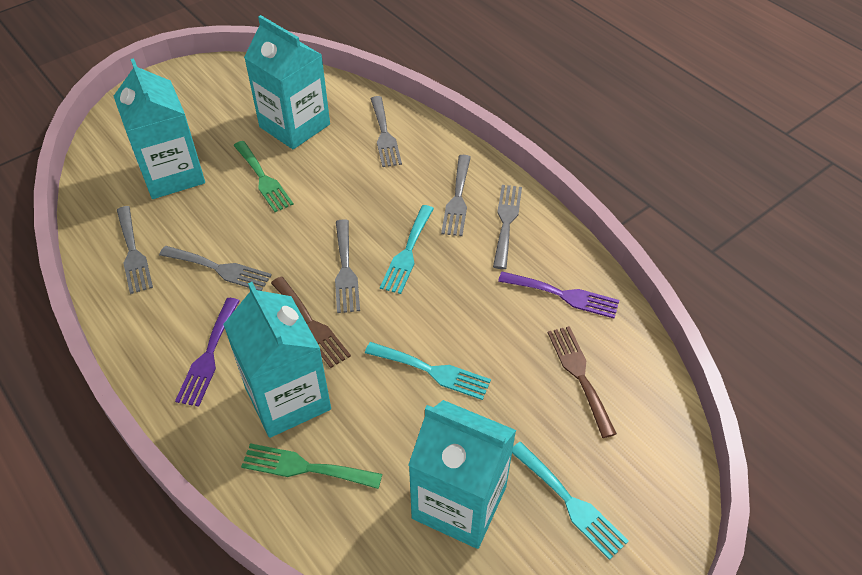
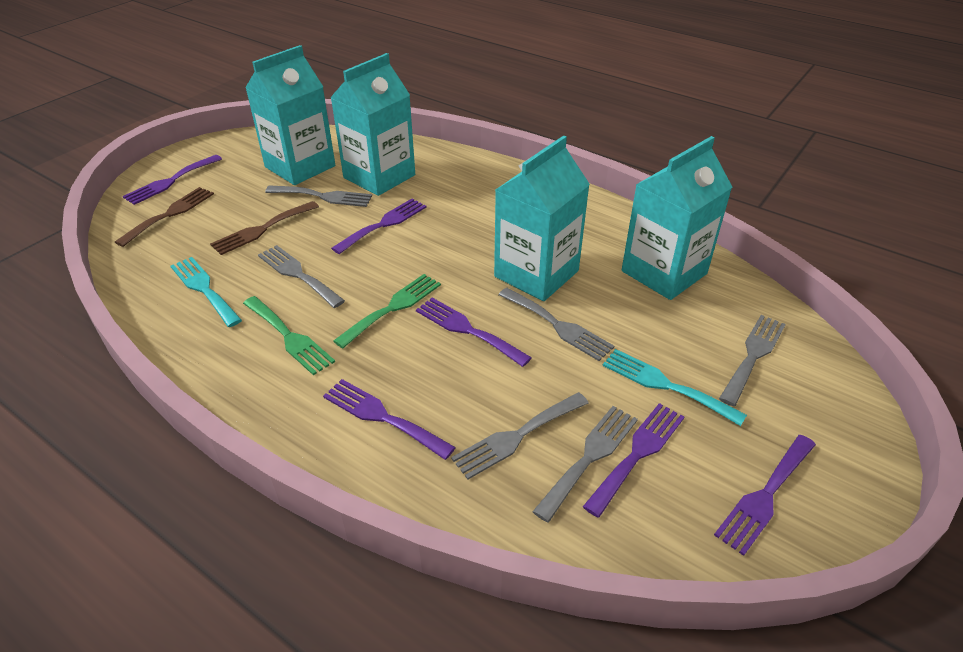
purple fork: 2 -> 6
turquoise fork: 3 -> 2

